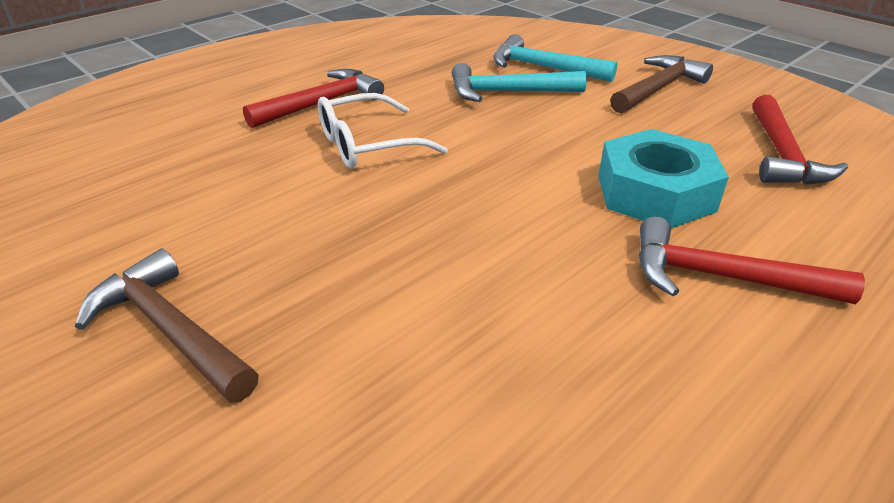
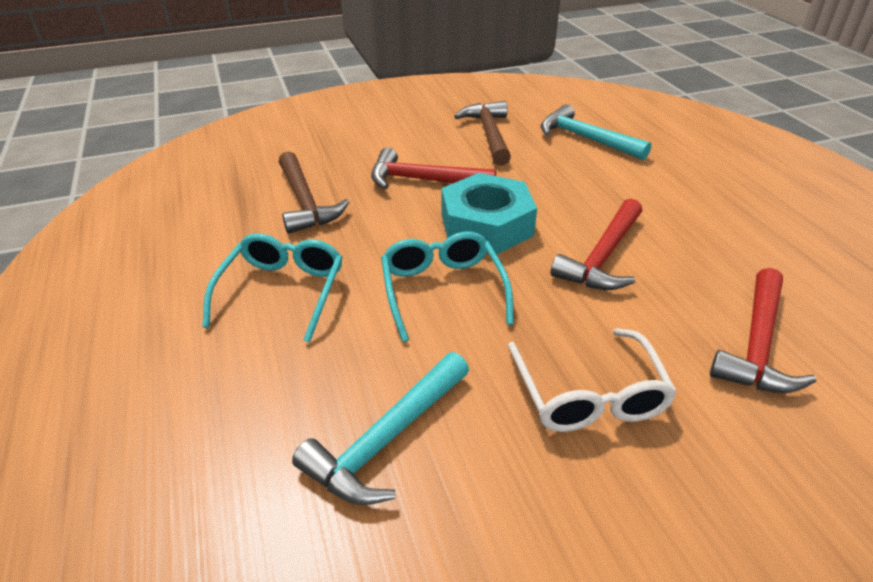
turquoise glasses: 0 -> 2

